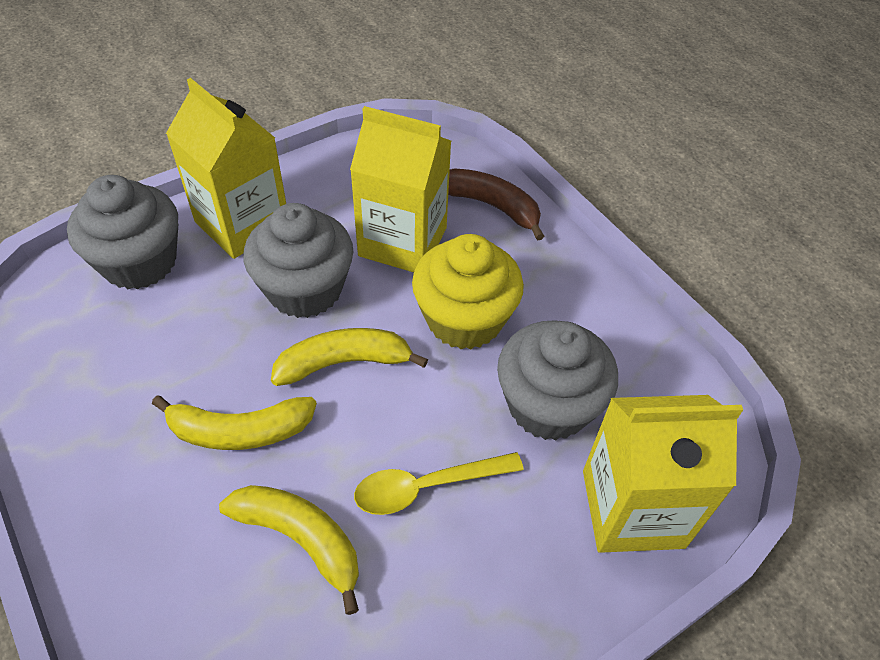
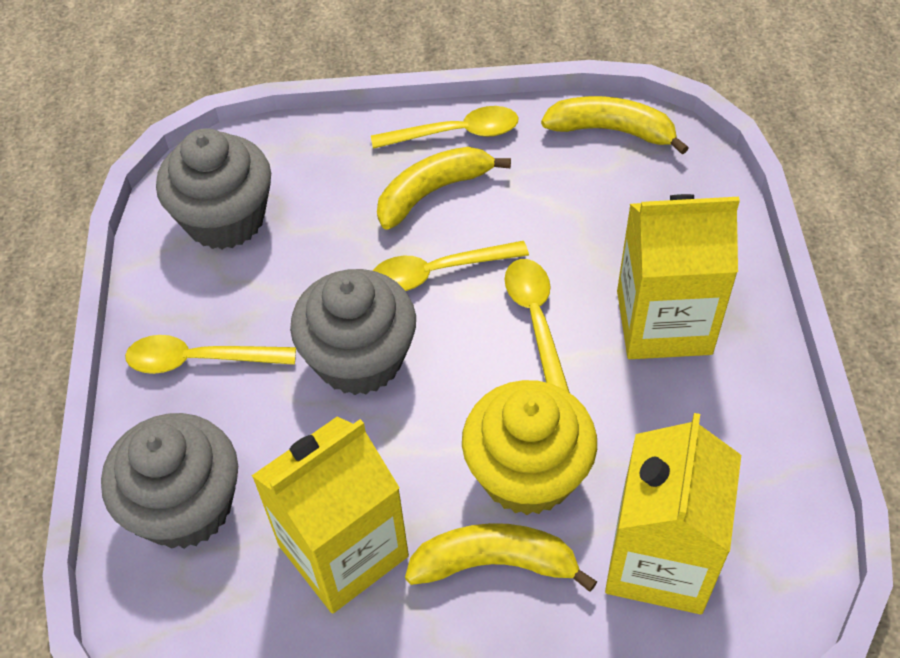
brown banana: 1 -> 0
yellow spoon: 1 -> 4

